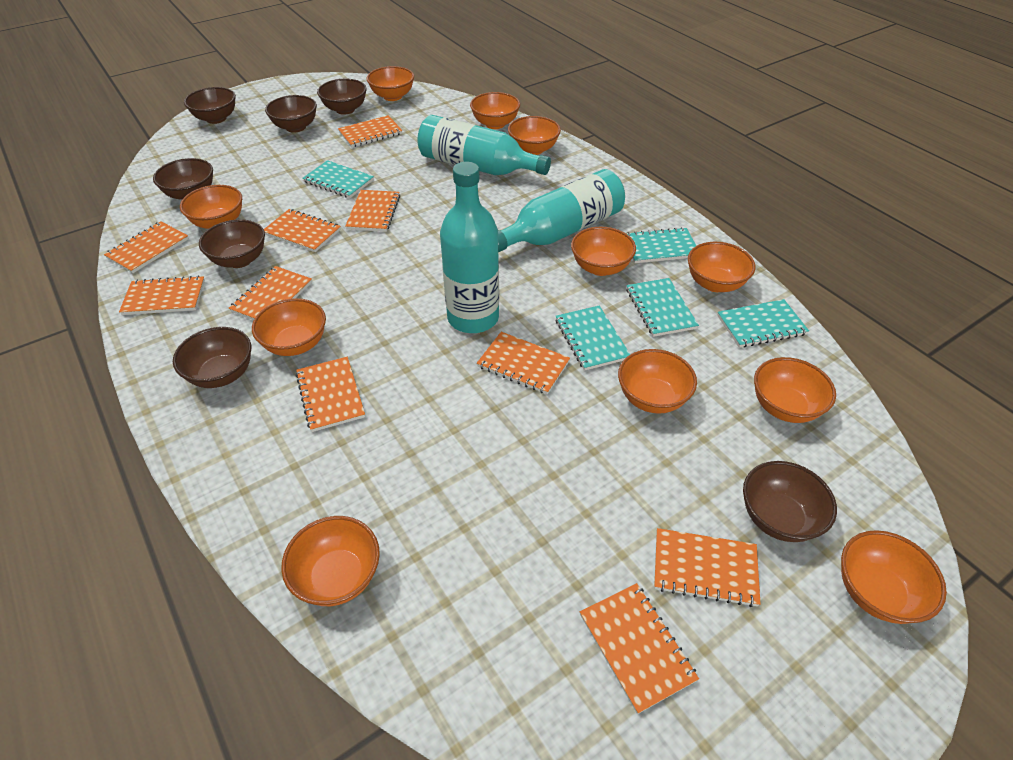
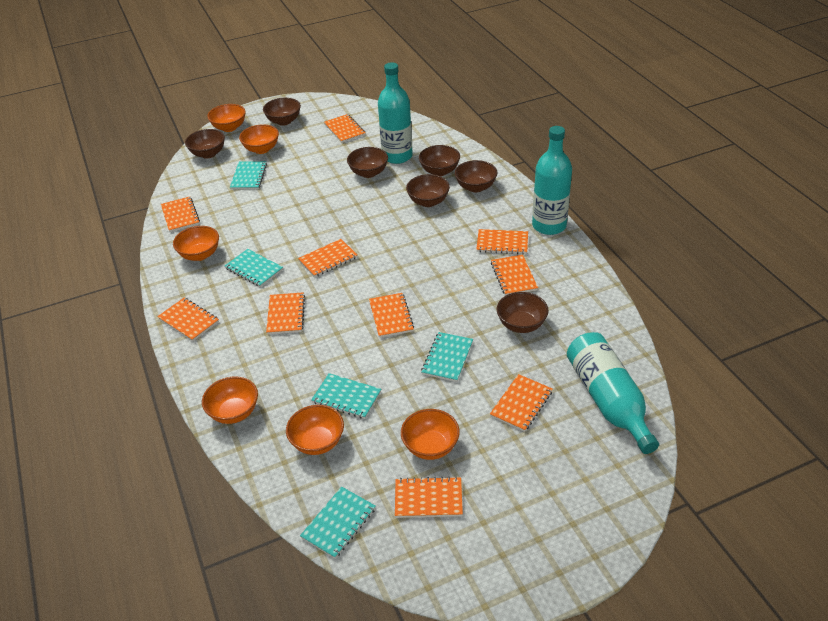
orange bowl: 11 -> 6

